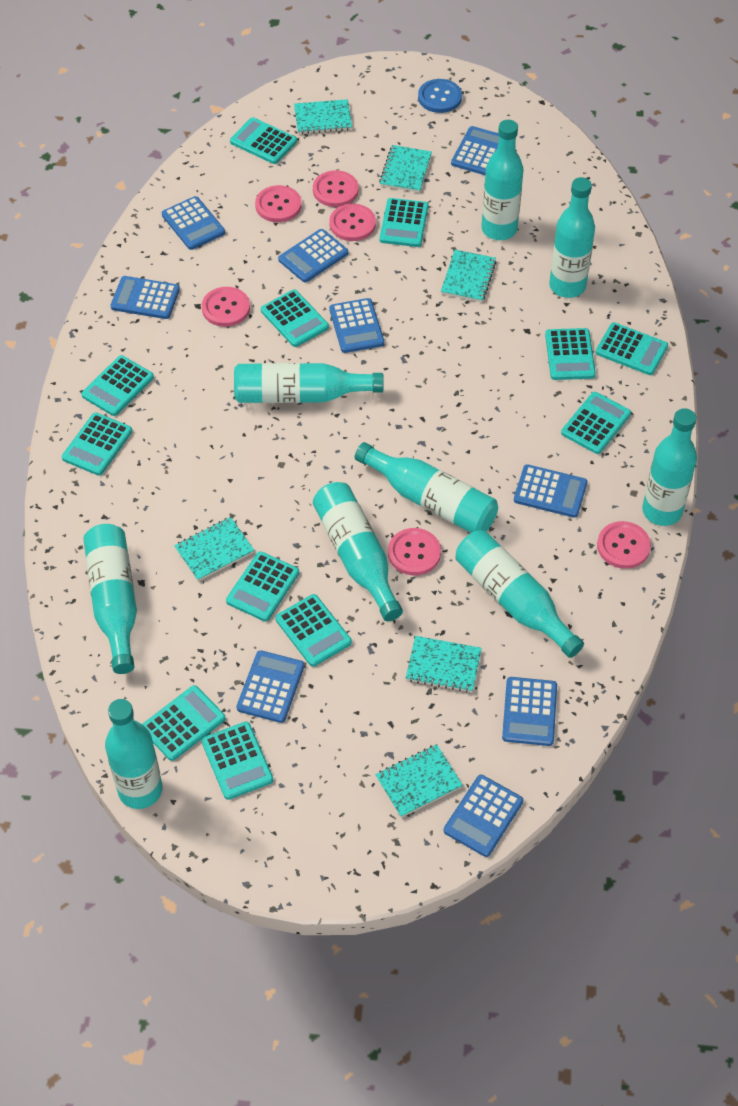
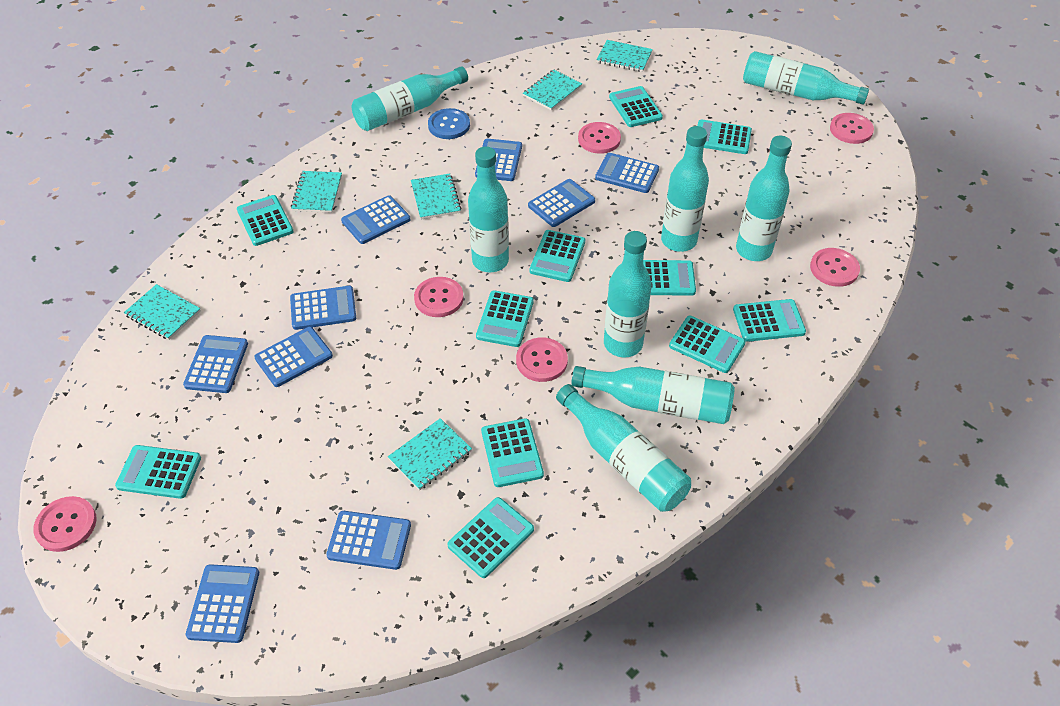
turquoise bottle: 9 -> 8
turquoise calculator: 12 -> 11

